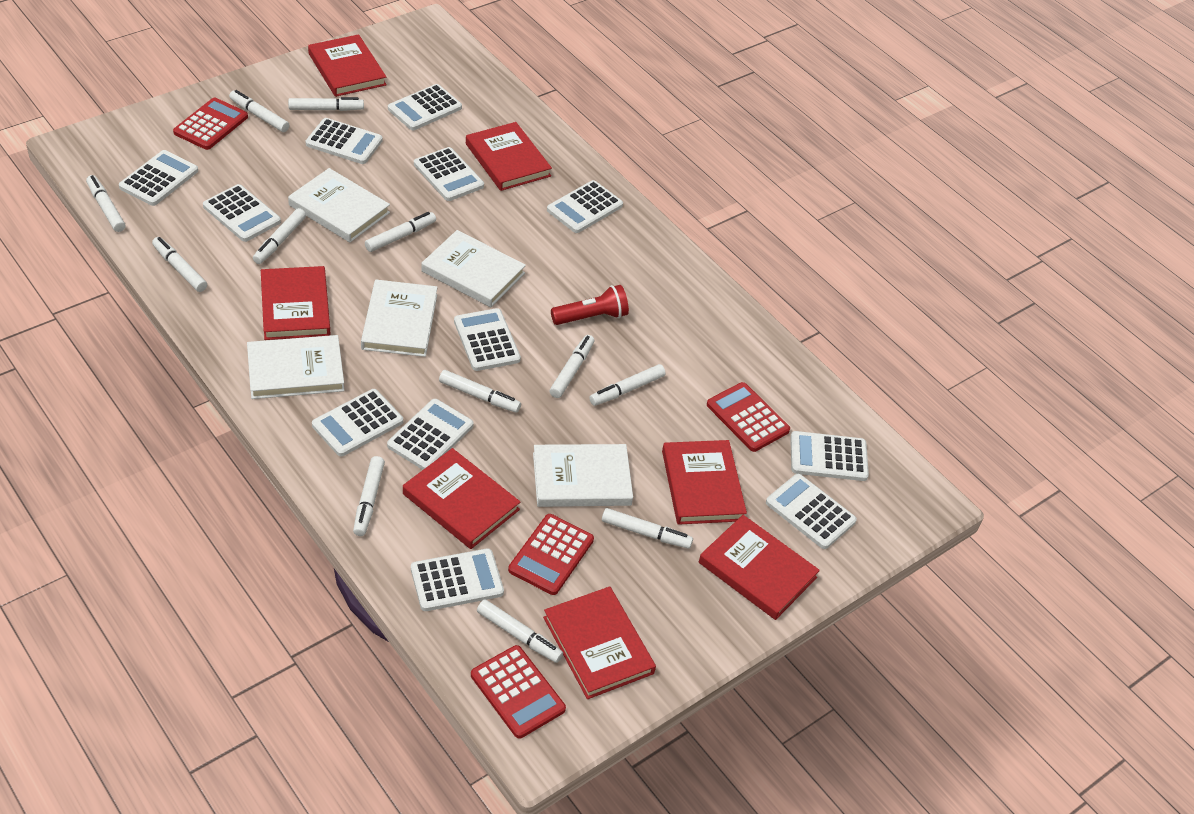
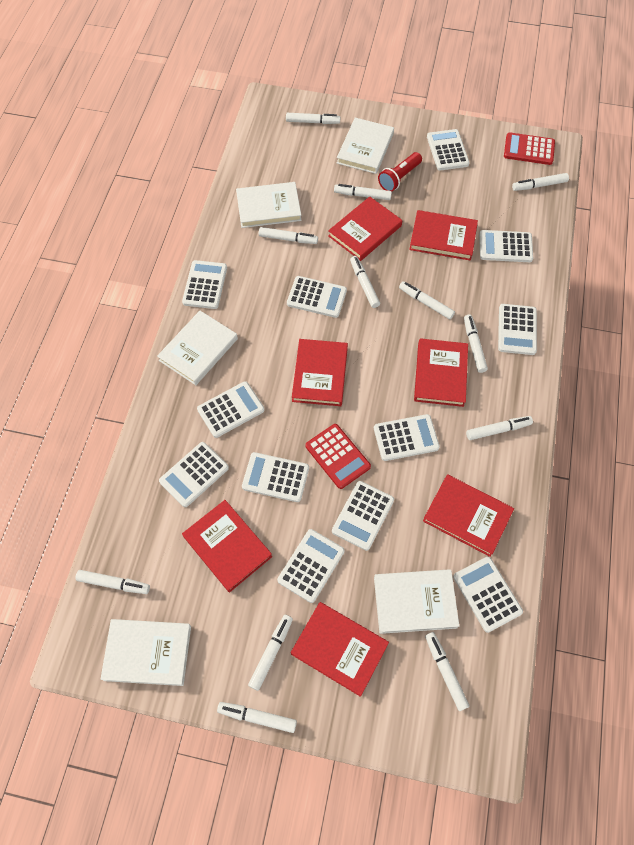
red calculator: 4 -> 2

